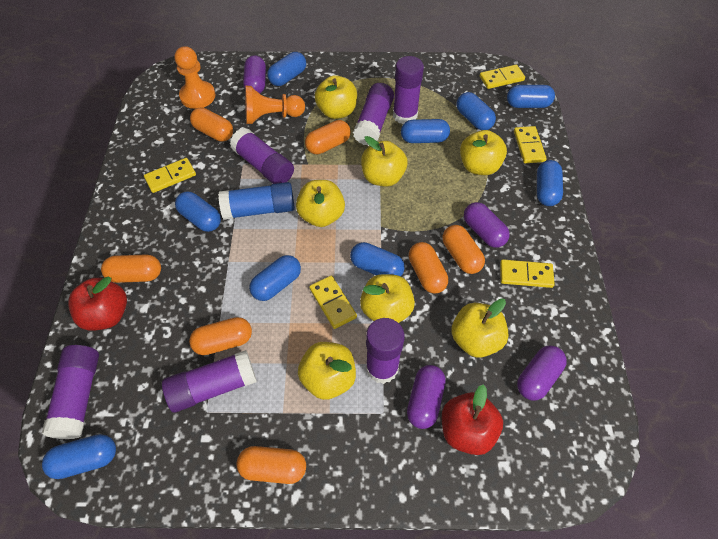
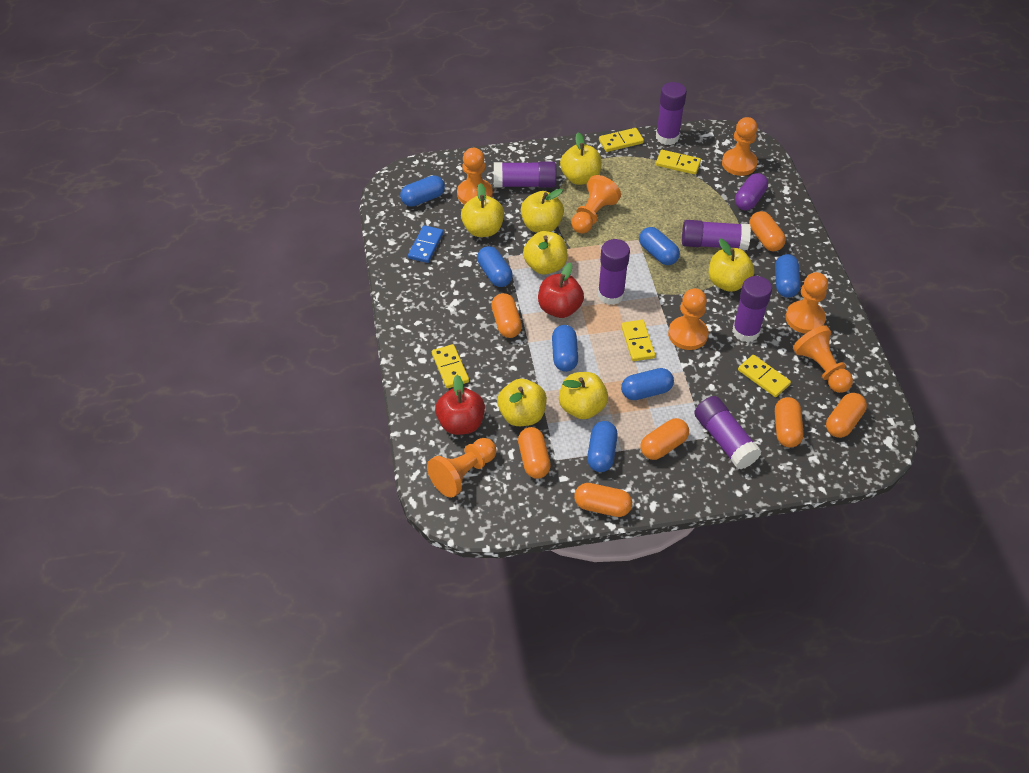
blue capsule: 9 -> 7
blue domino: 0 -> 1
blue glue stick: 1 -> 0
orange pawn: 2 -> 7
purple capsule: 4 -> 1

